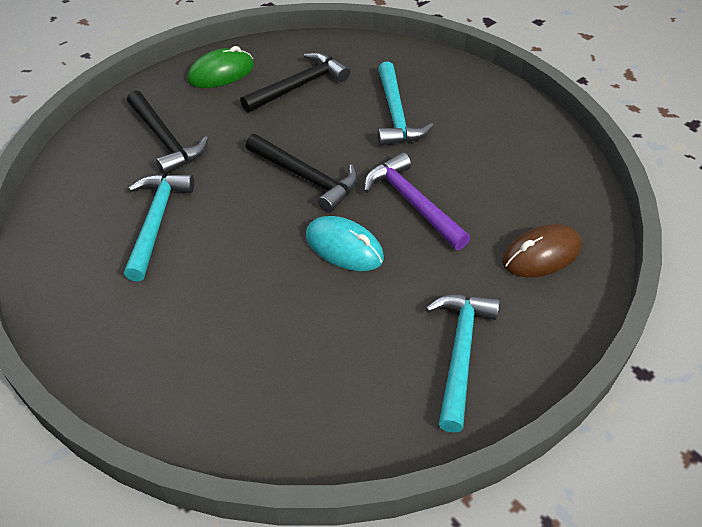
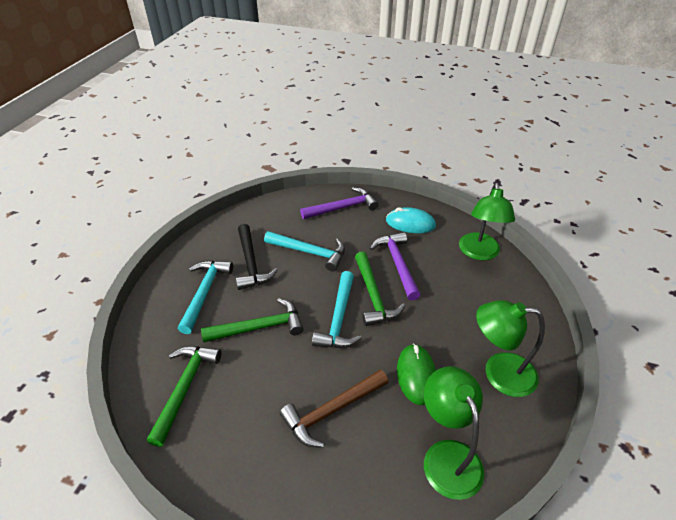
black hammer: 3 -> 1
brown hammer: 0 -> 1
brown mouse: 1 -> 0
green hammer: 0 -> 3
green lamp: 0 -> 3
purple hammer: 1 -> 2

